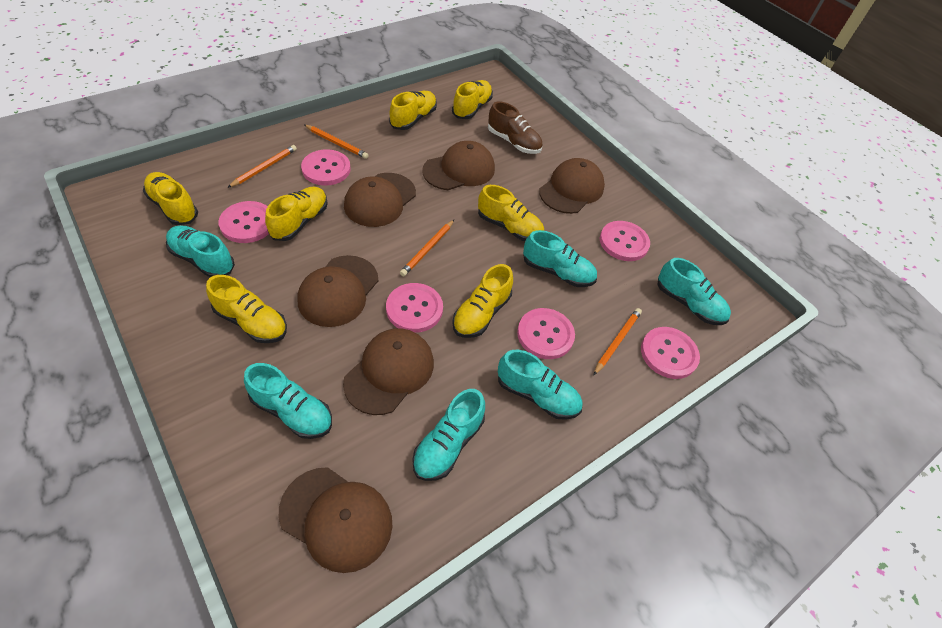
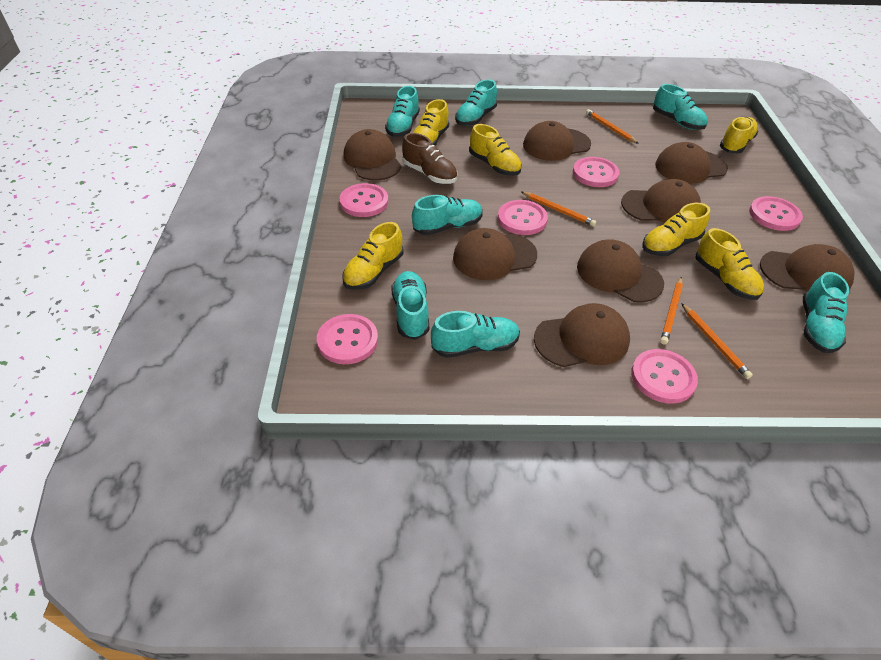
brown cap: 6 -> 8
turquoise shoe: 6 -> 7
yellow shoe: 7 -> 6

